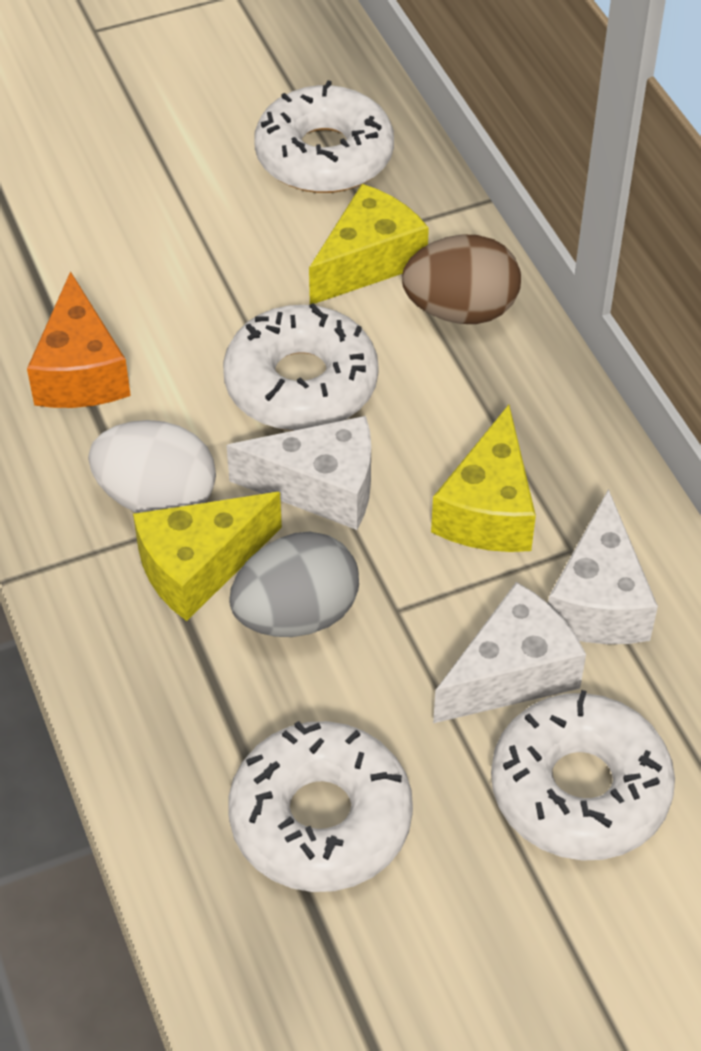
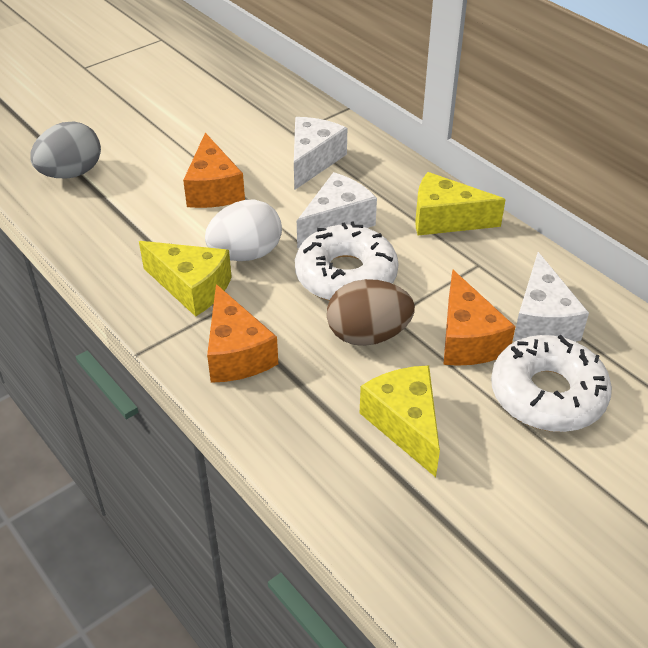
orange cheese: 1 -> 3
white donut: 4 -> 2

